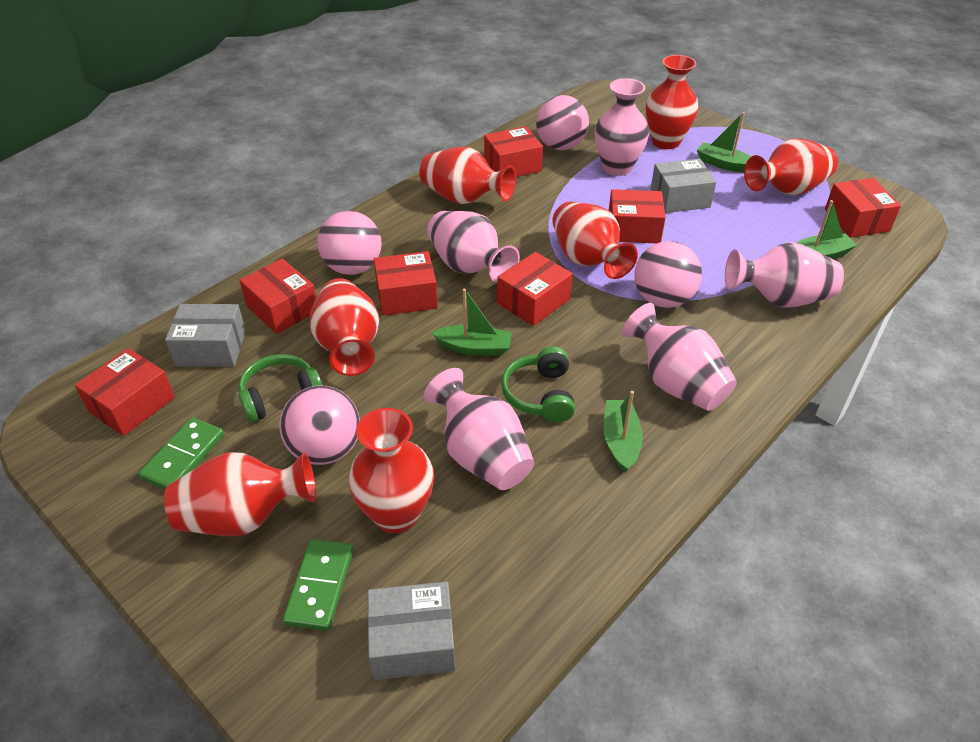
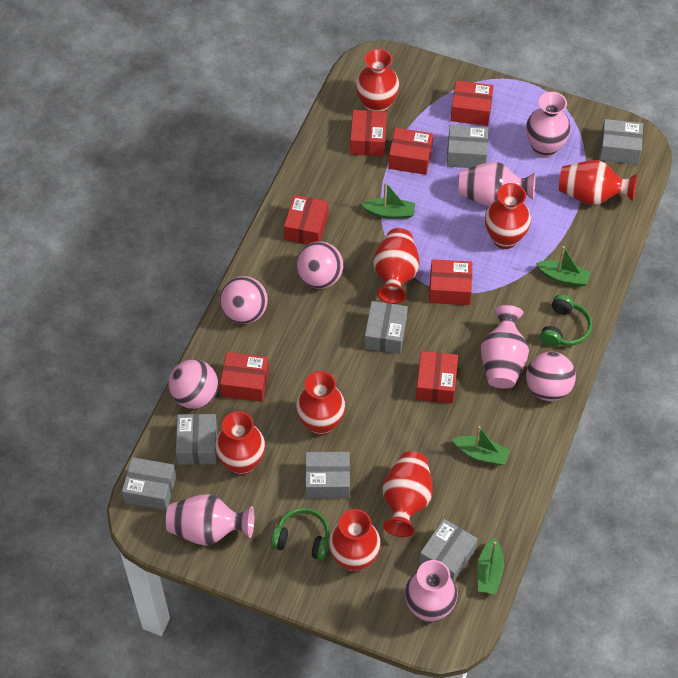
green domino: 2 -> 0
grey box: 3 -> 7
red vase: 7 -> 8

